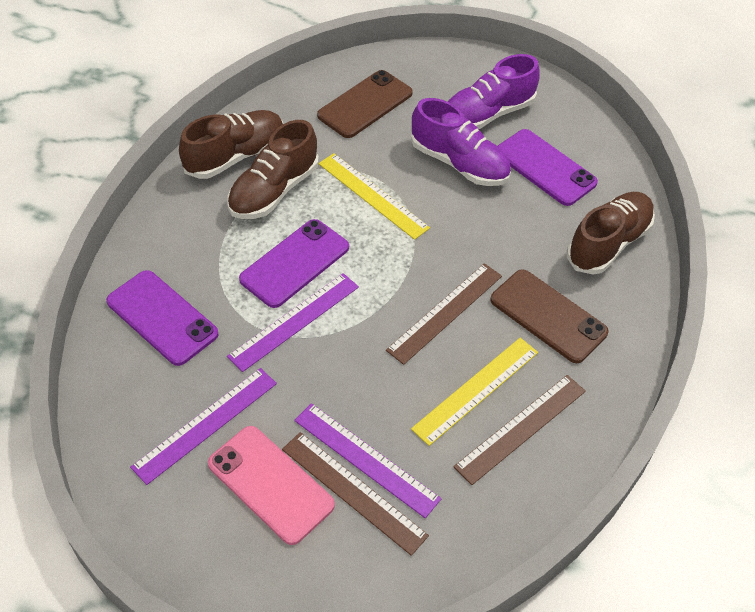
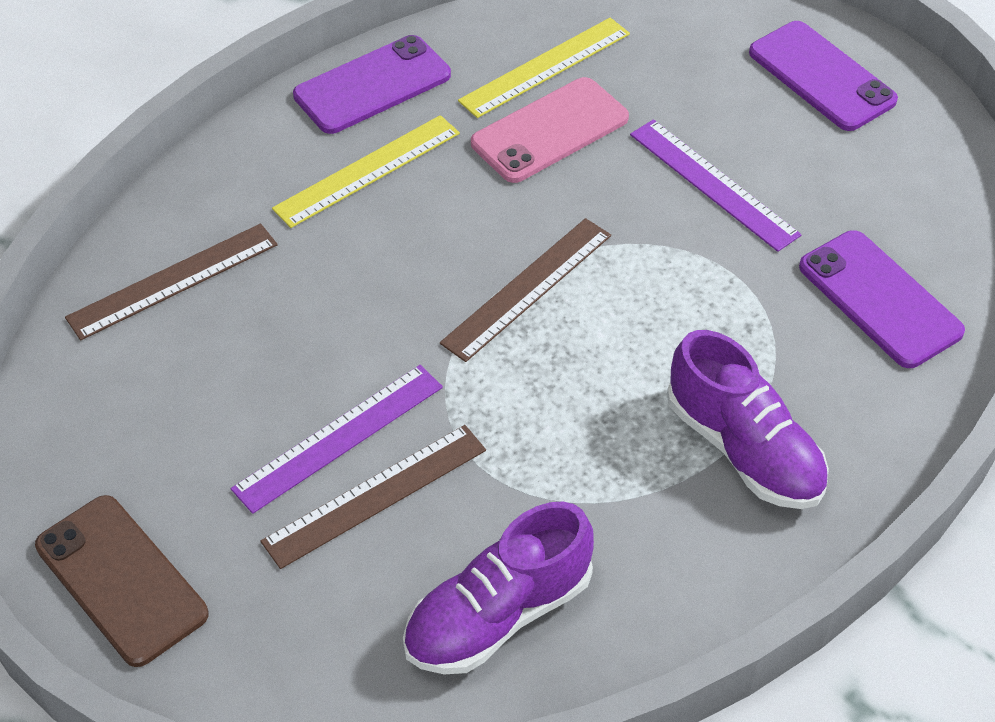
brown phone: 2 -> 1
brown shoe: 3 -> 0
purple ruler: 3 -> 2

